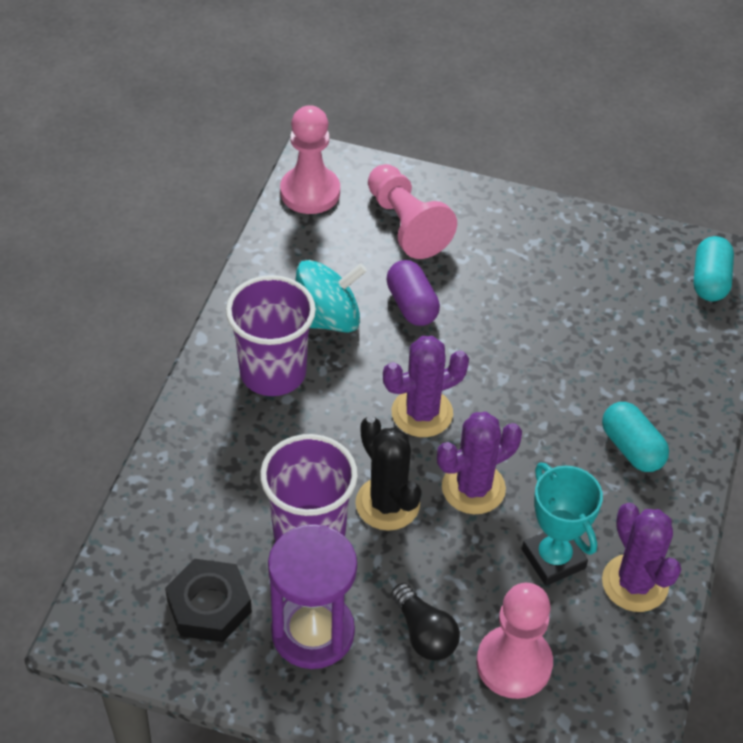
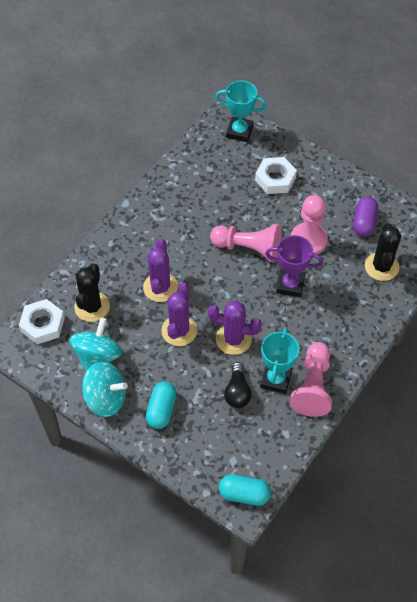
black cactus: 1 -> 2
black nut: 1 -> 0
purple cup: 2 -> 0
purple hourglass: 1 -> 0
purple trophy: 0 -> 1
turquoise spinning top: 1 -> 2
turquoise trophy: 1 -> 2
white nut: 0 -> 2

